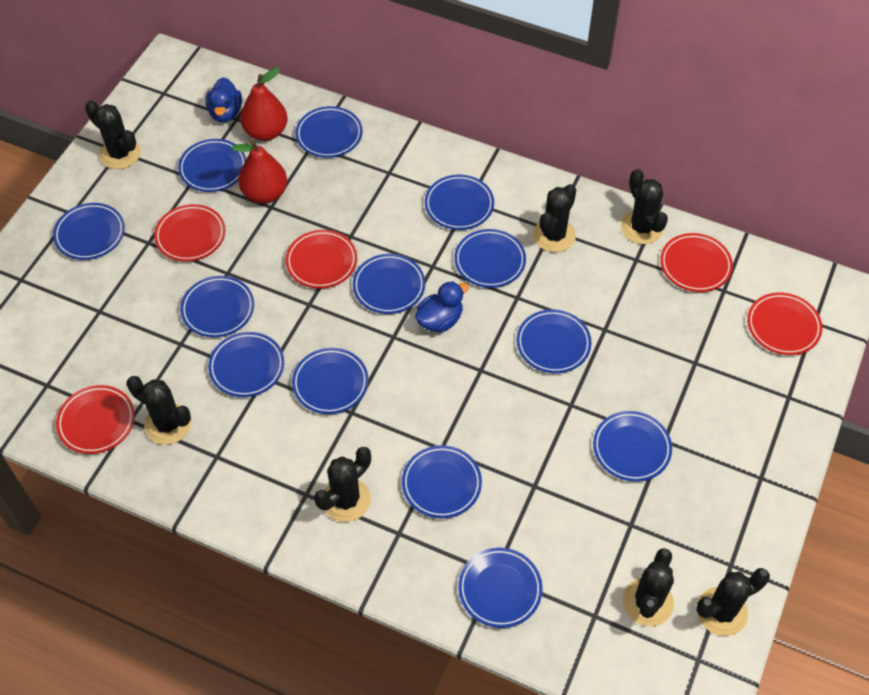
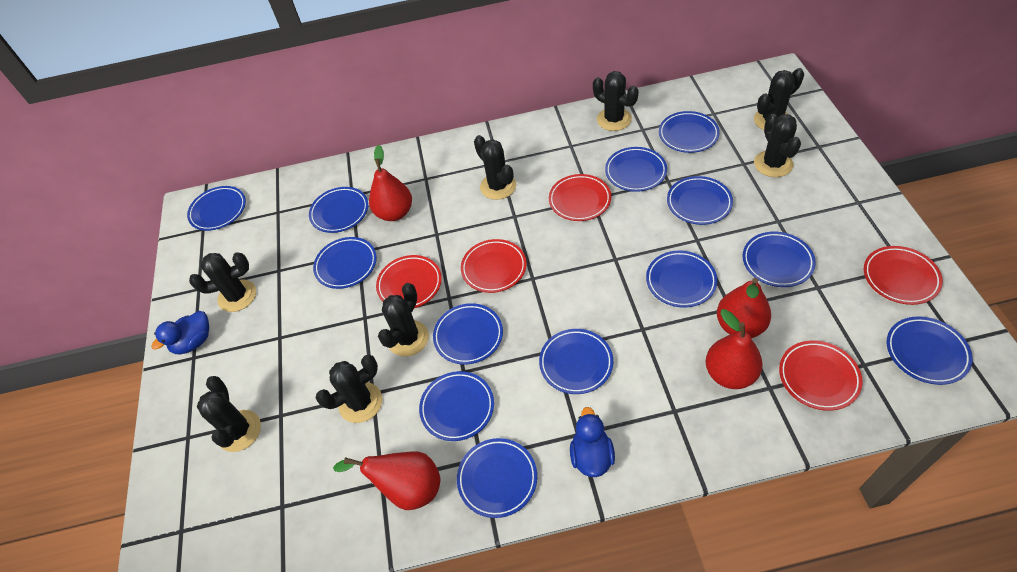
black cactus: 7 -> 8
red pear: 2 -> 4

